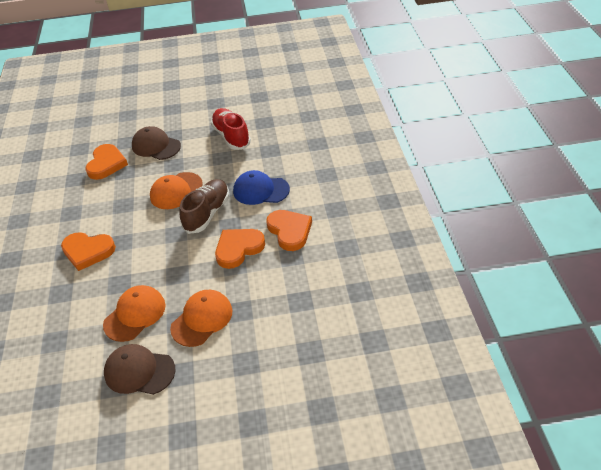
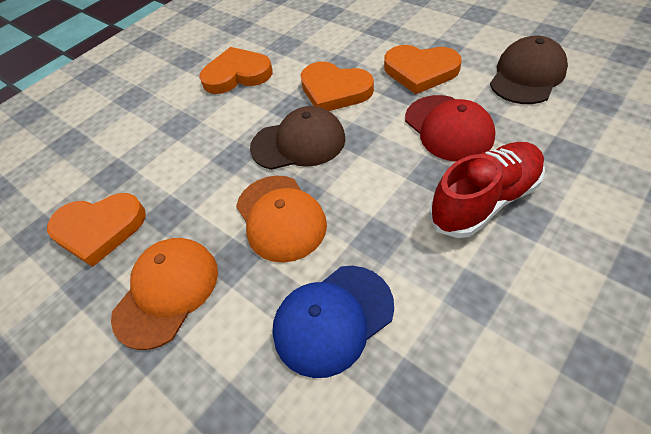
brown shoe: 1 -> 0
orange cap: 3 -> 2
red cap: 0 -> 1

